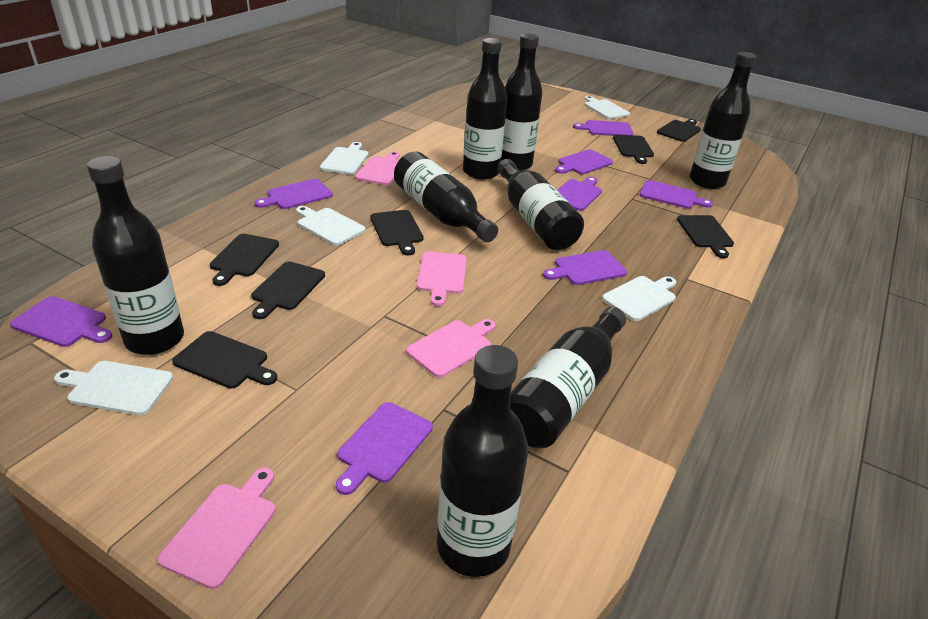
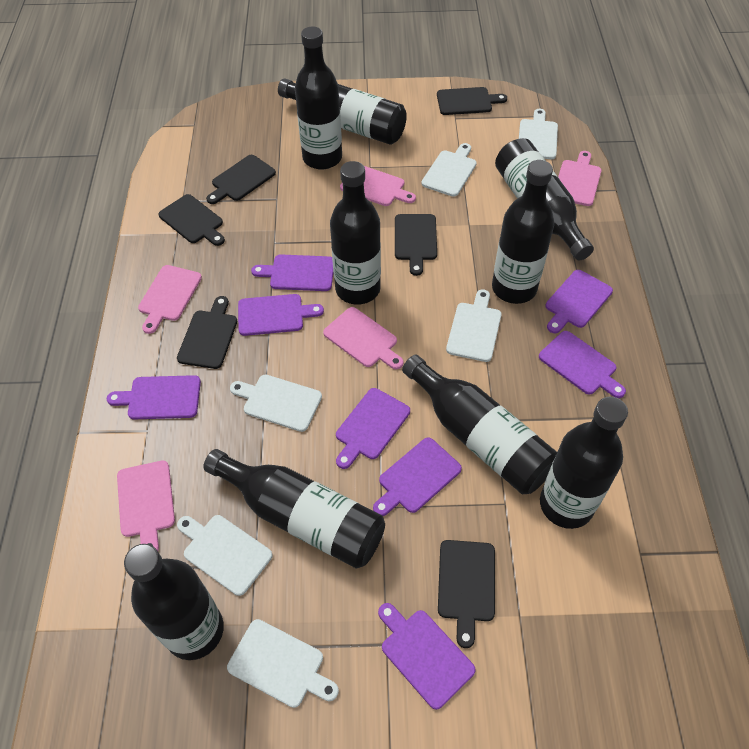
black bottle: 8 -> 9
black cutting board: 7 -> 6
pink cutting board: 4 -> 5
white cutting board: 5 -> 6

